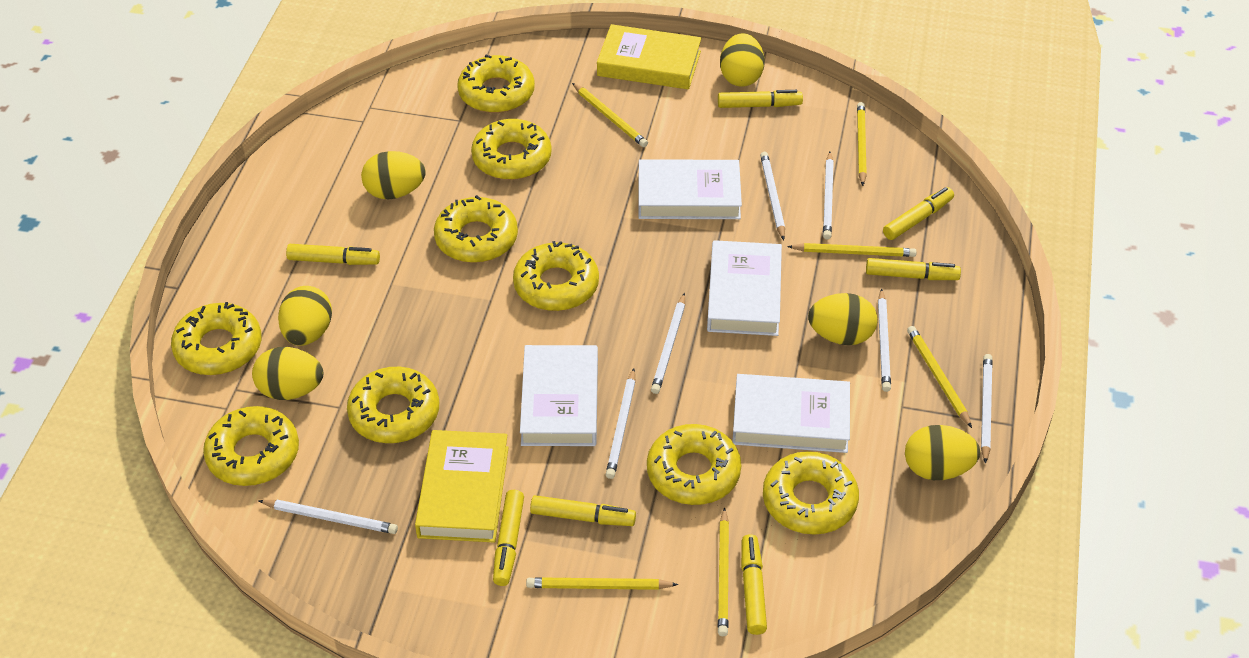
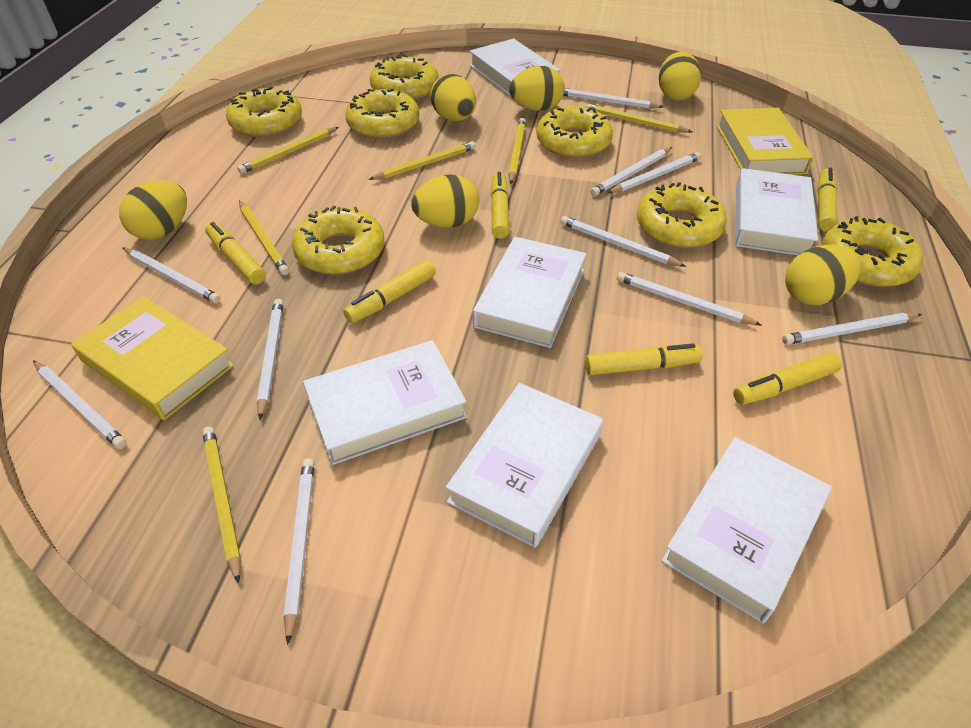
white book: 4 -> 6
white pencil: 7 -> 10
yellow donut: 9 -> 7
yellow marker: 7 -> 6

